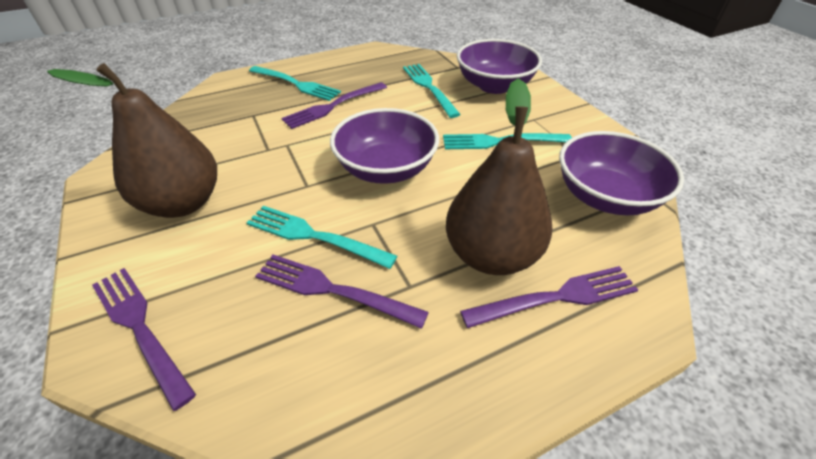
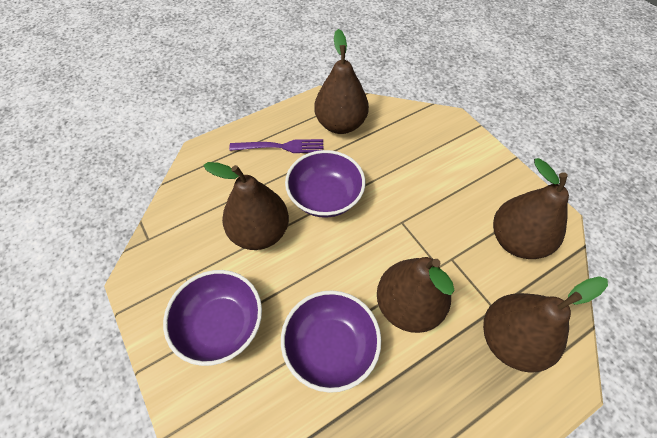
brown pear: 2 -> 5
purple fork: 4 -> 1
turquoise fork: 4 -> 0

